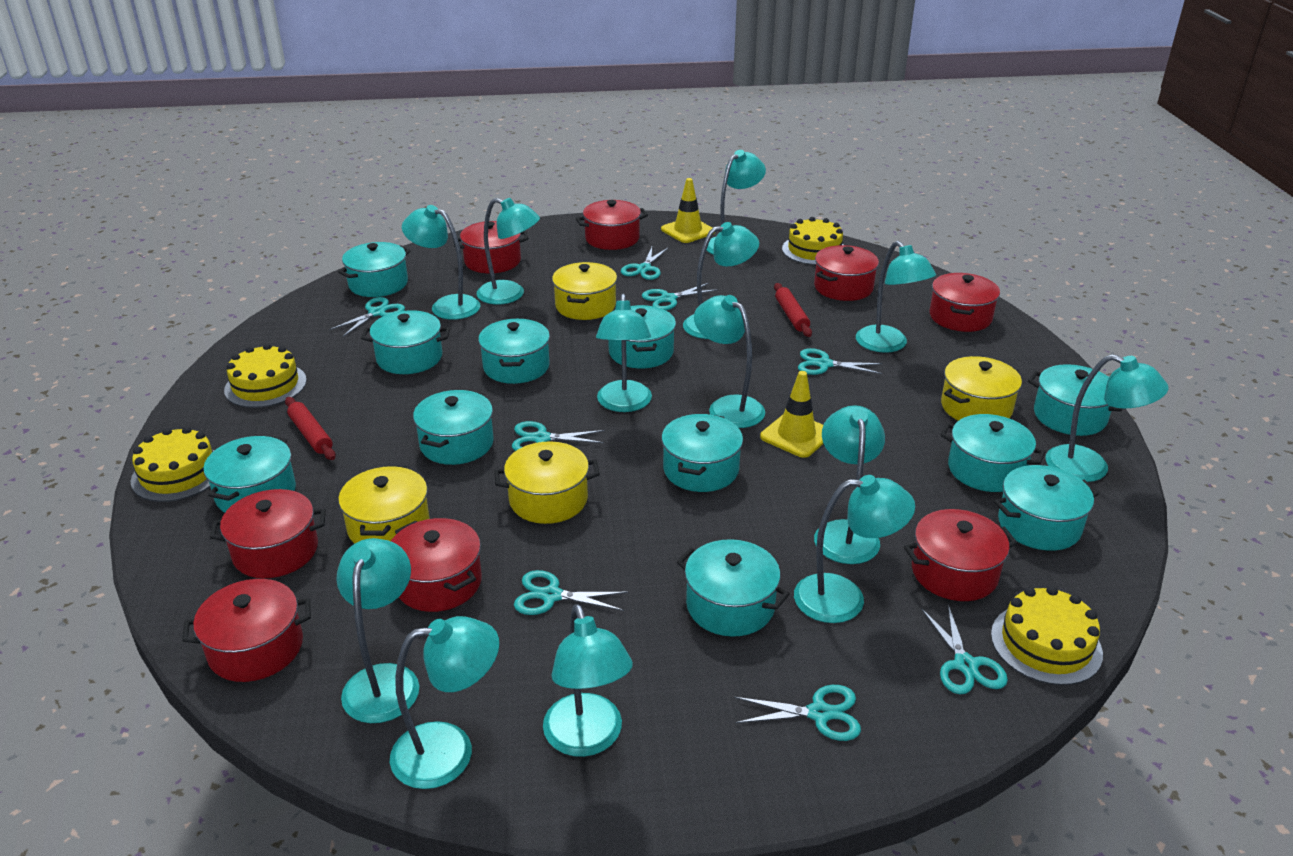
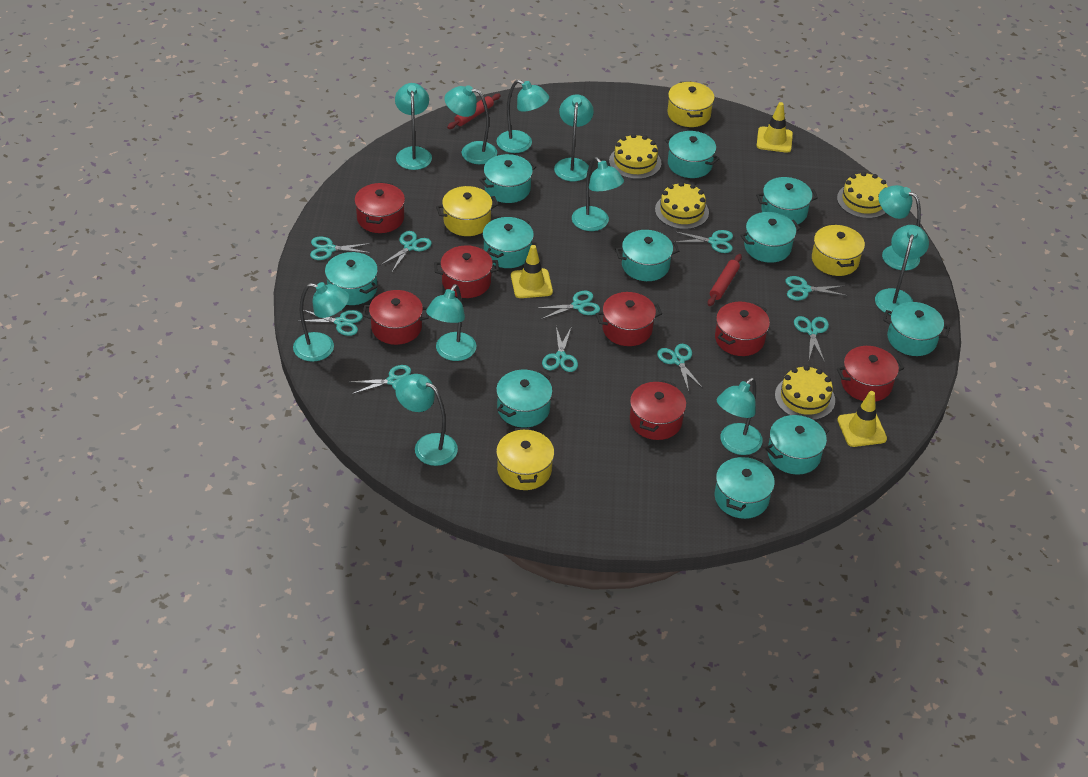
red pot: 8 -> 7
turquoise lamp: 13 -> 11
turquoise scissors: 8 -> 10
yellow traffic cone: 2 -> 3

